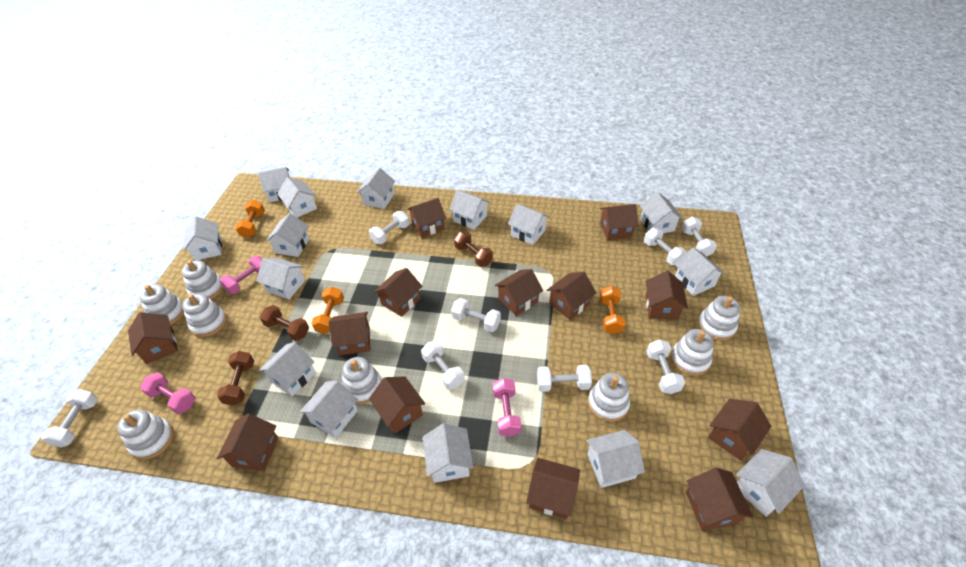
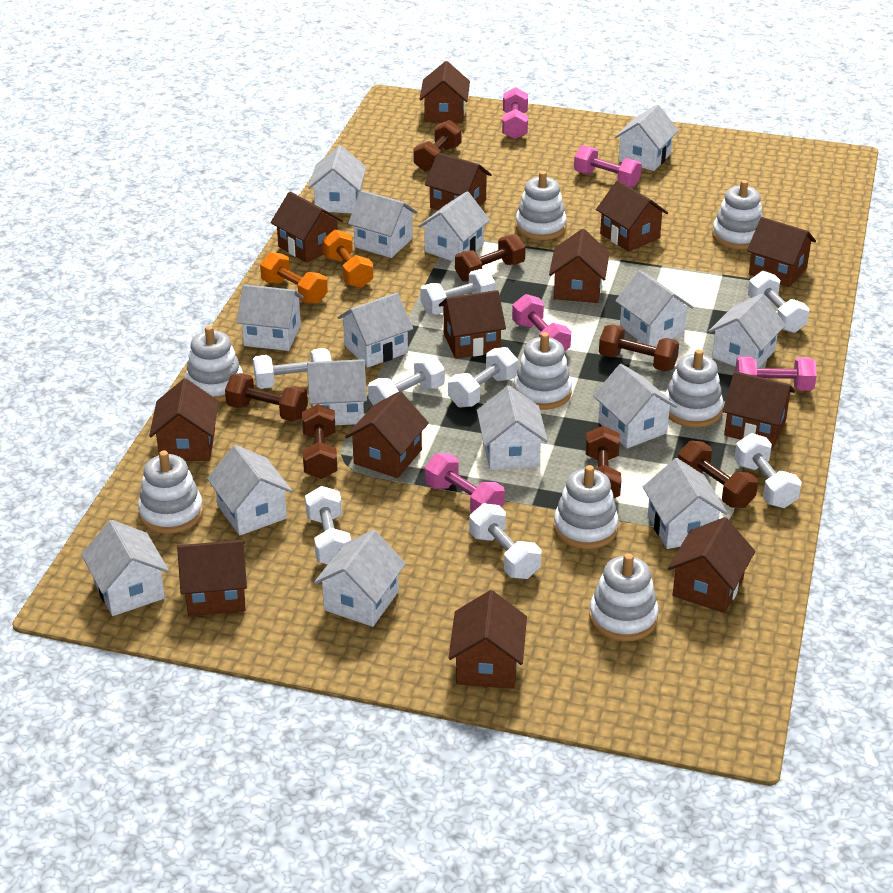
brown dumbbell: 3 -> 7
orange dumbbell: 3 -> 2
pink dumbbell: 3 -> 5

